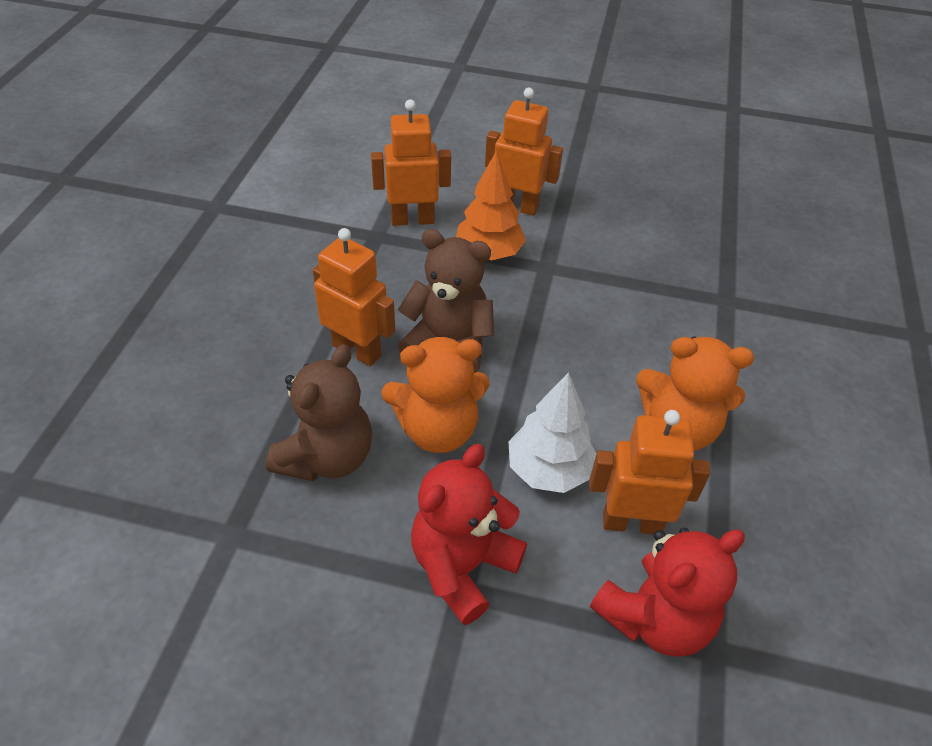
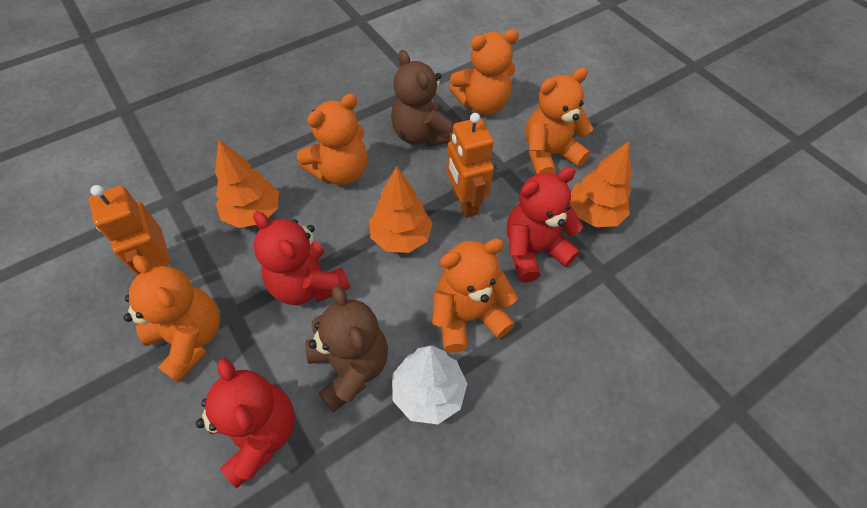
orange robot: 4 -> 2
orange teddy bear: 2 -> 5
orange tree: 1 -> 3
red teddy bear: 2 -> 3

